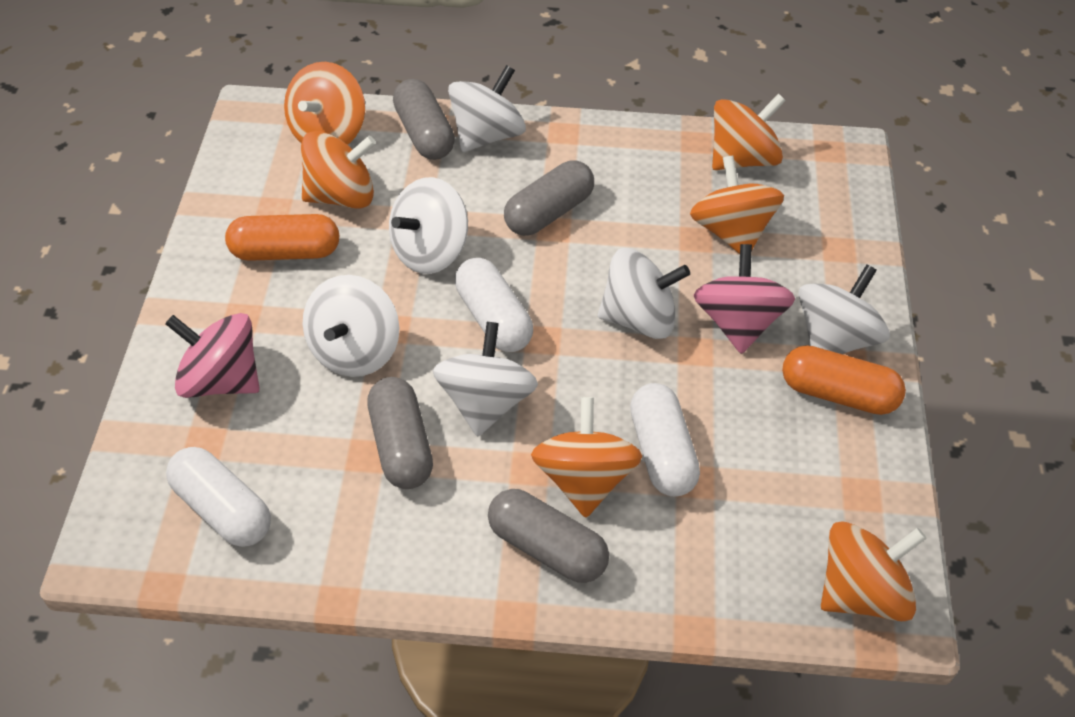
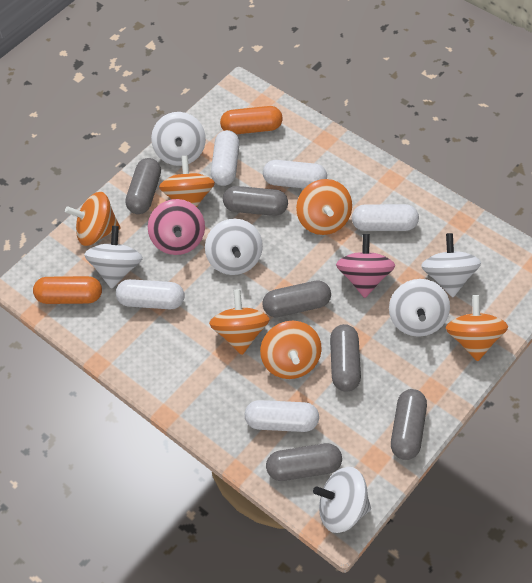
grey capsule: 4 -> 6
white capsule: 3 -> 5

